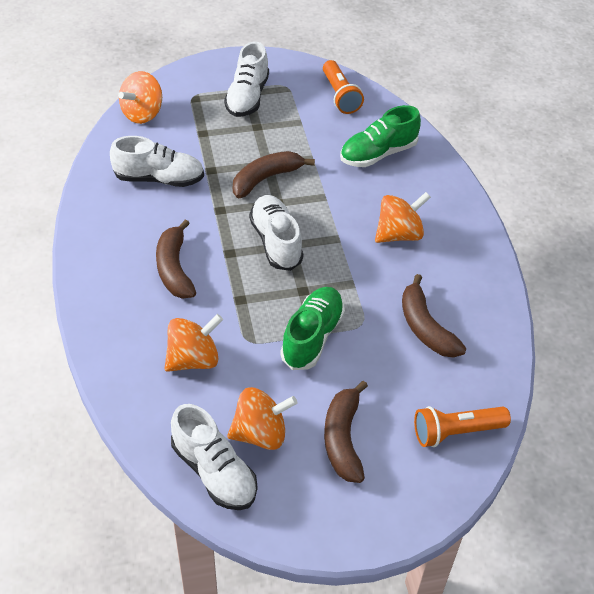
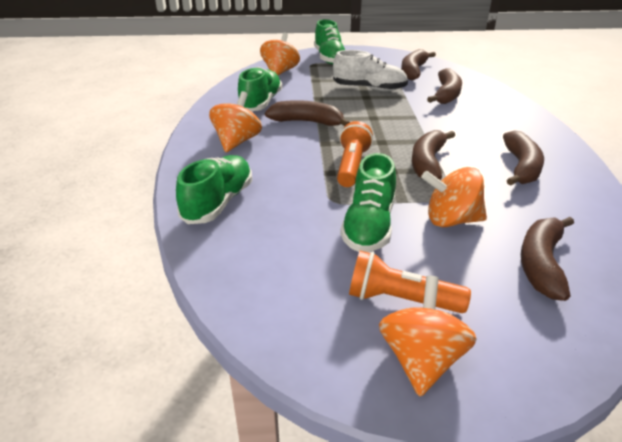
brown banana: 4 -> 6
green shoe: 2 -> 4
white shoe: 4 -> 1

